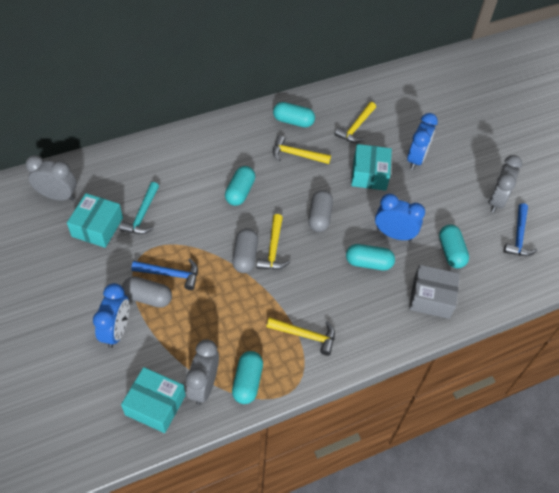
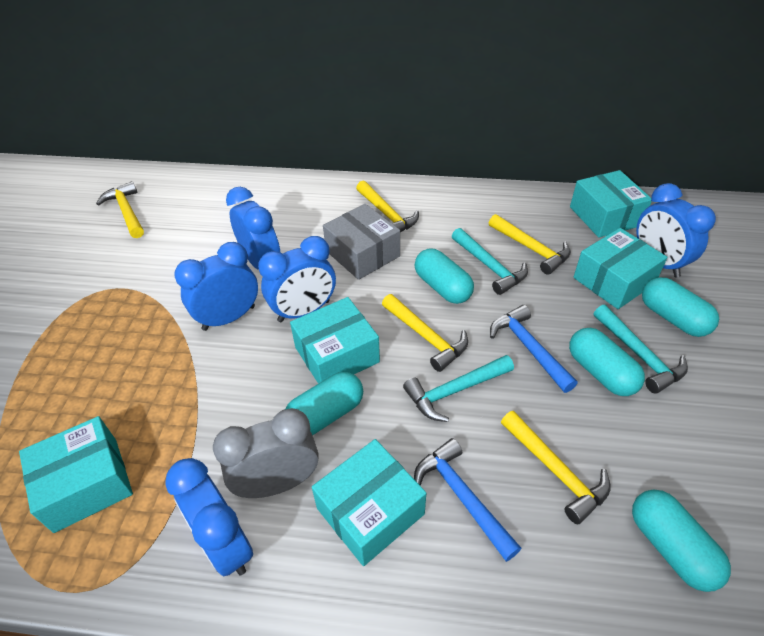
blue clock: 3 -> 5
grey capsule: 3 -> 0
grey clock: 3 -> 1
turquoise box: 3 -> 5
turquoise hammer: 1 -> 3
yellow hammer: 4 -> 5

